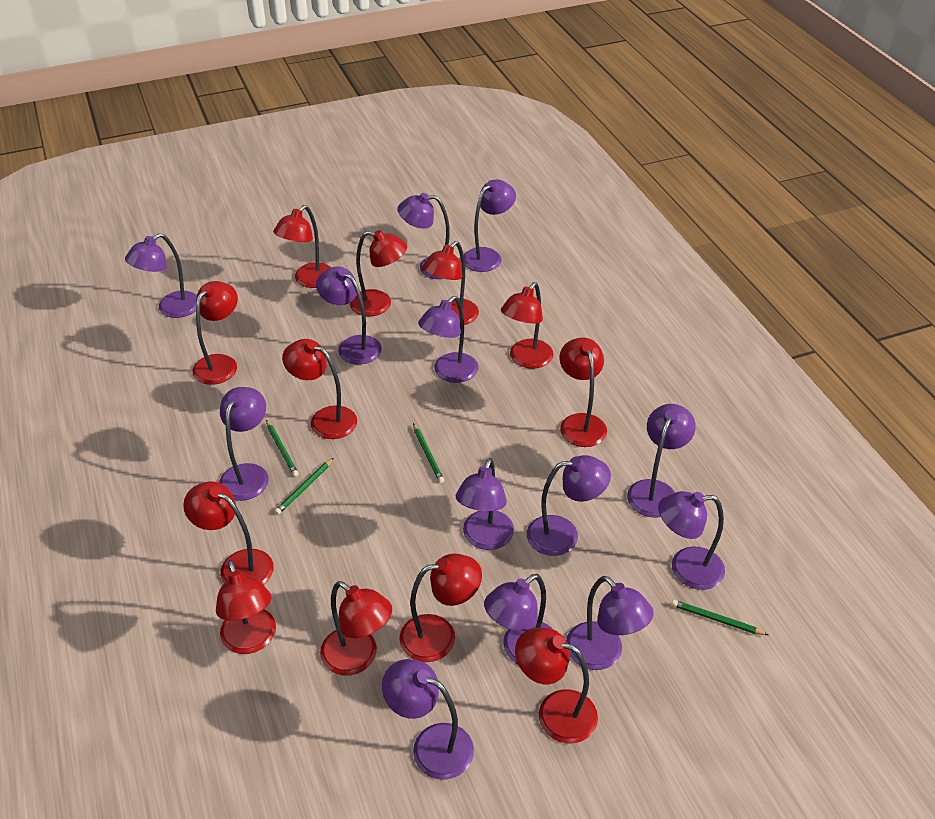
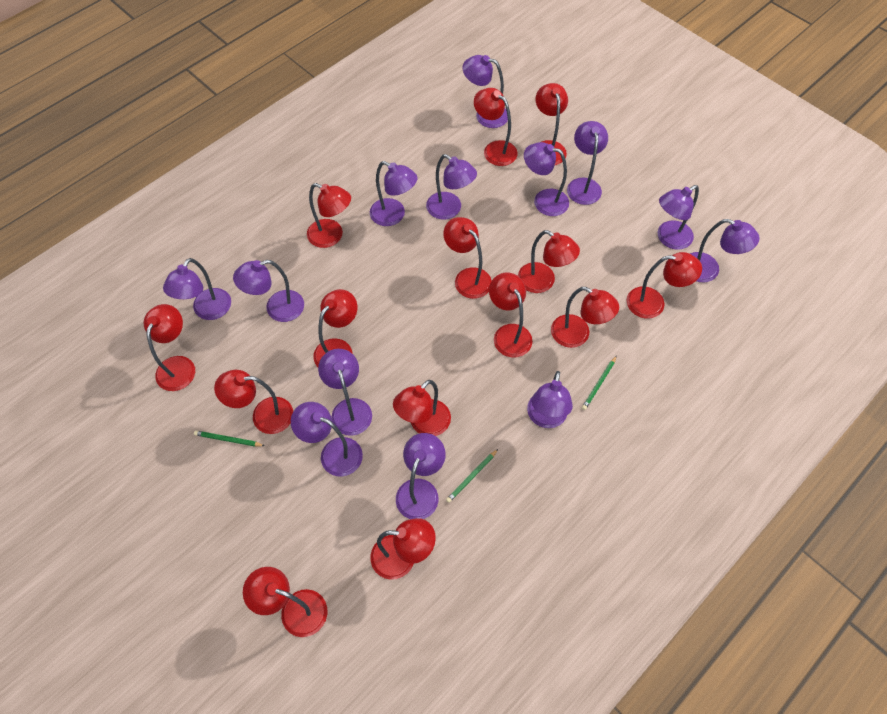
green pencil: 4 -> 3
red lamp: 12 -> 14

